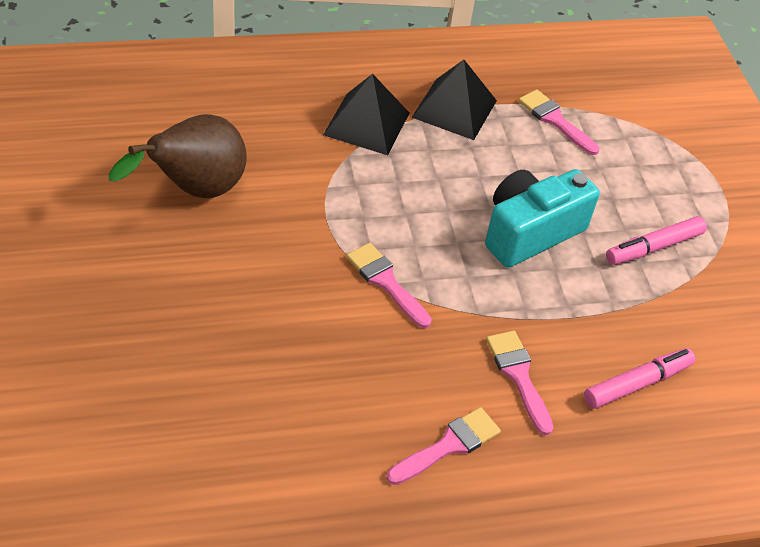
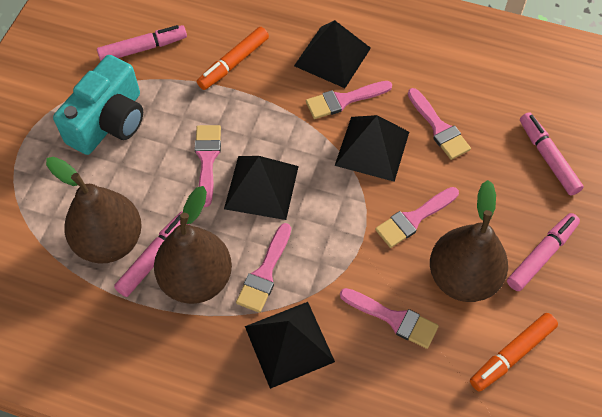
black pyramid: 2 -> 4
brown pear: 1 -> 3
orange marker: 0 -> 2
pink brush: 4 -> 6
pink marker: 2 -> 4

